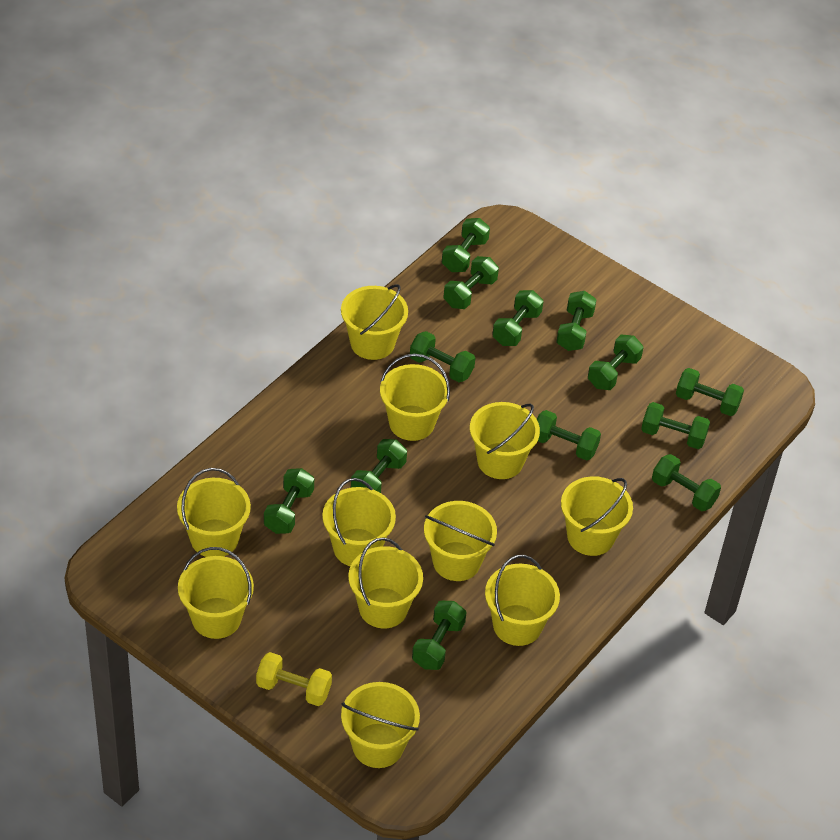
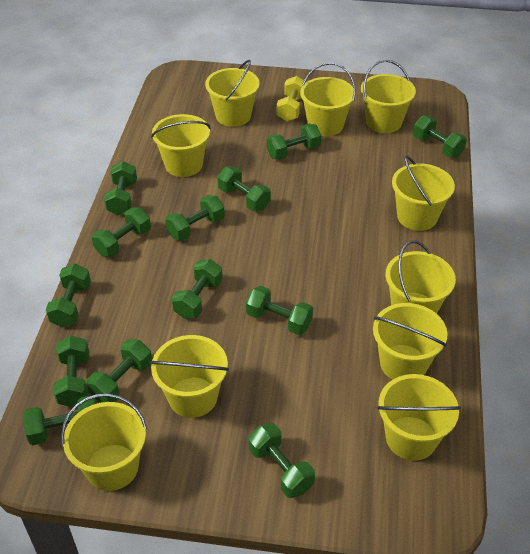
yellow bucket: 11 -> 10

